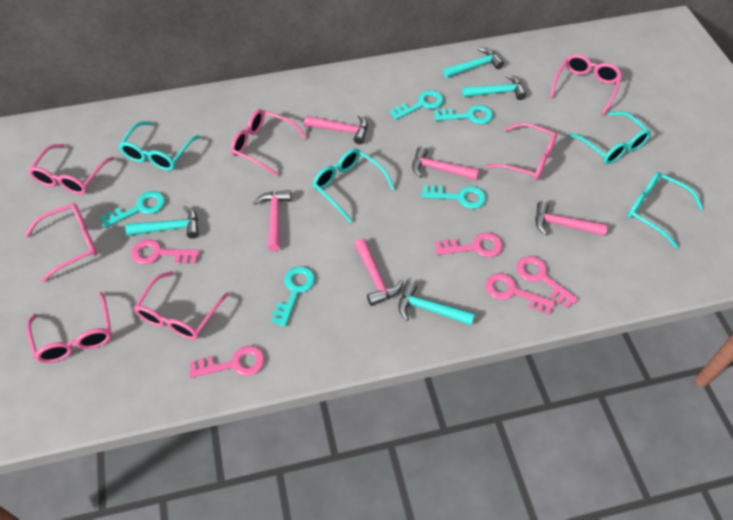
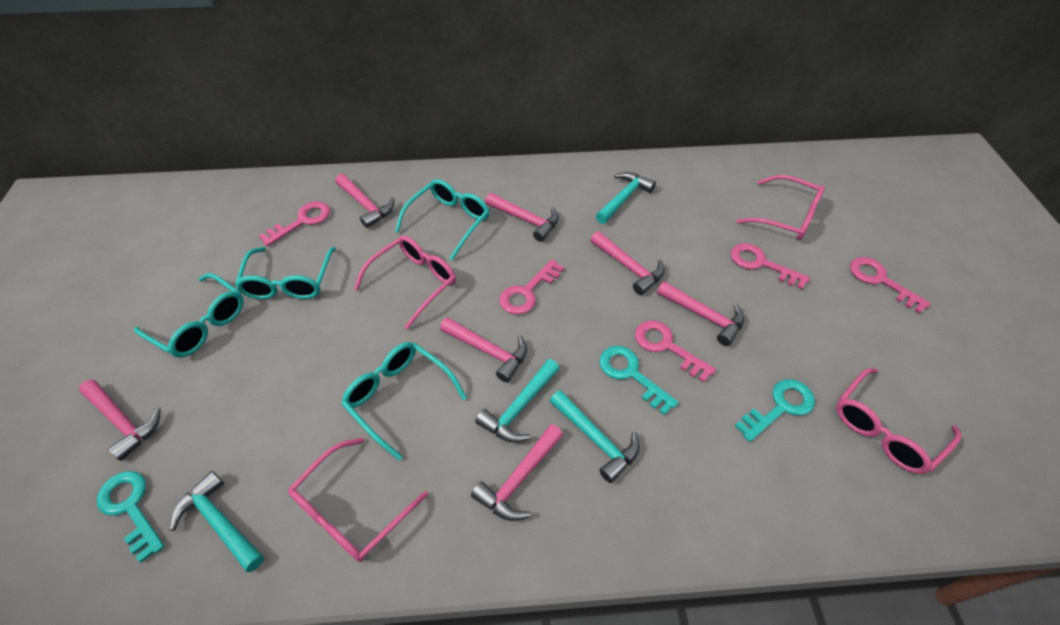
pink glasses: 7 -> 4
pink hammer: 5 -> 7
turquoise key: 5 -> 3

